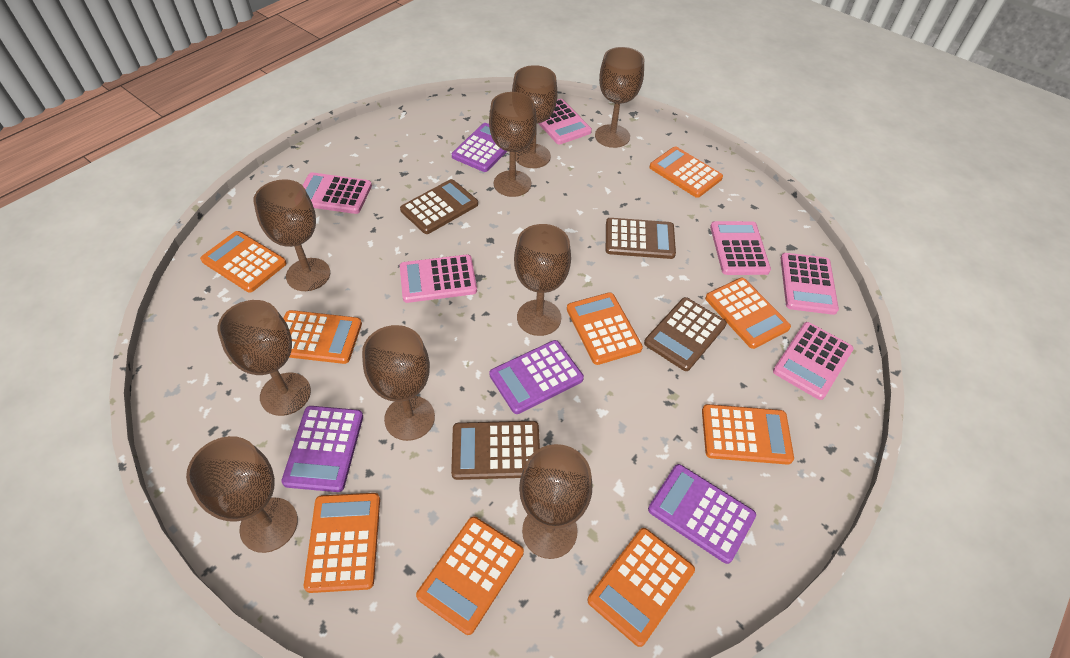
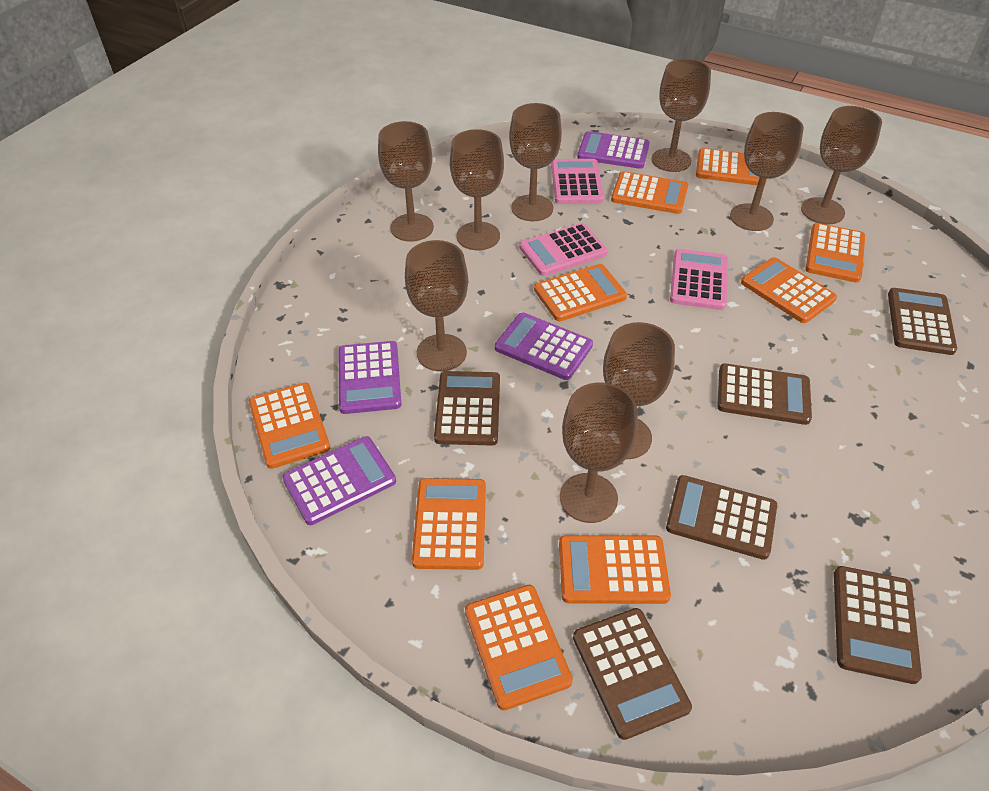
brown calculator: 4 -> 6
pink calculator: 6 -> 3

